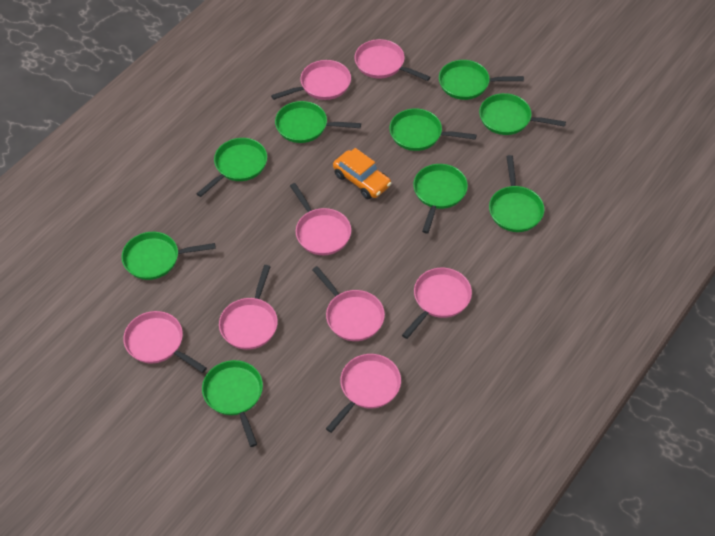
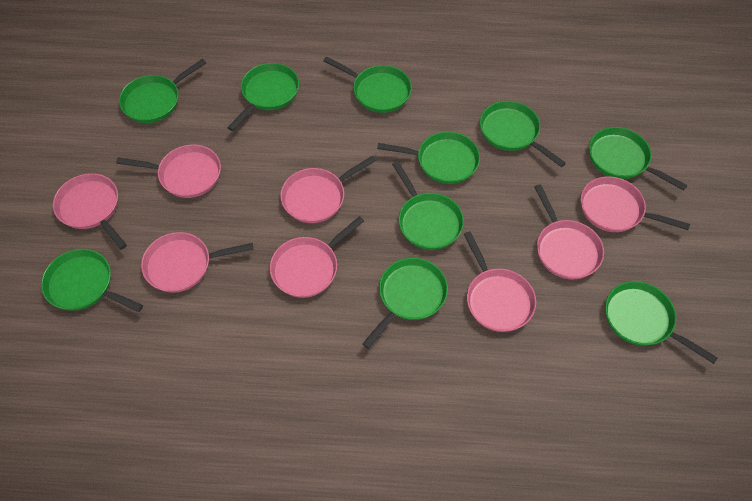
green pan: 9 -> 10
orange car: 1 -> 0

